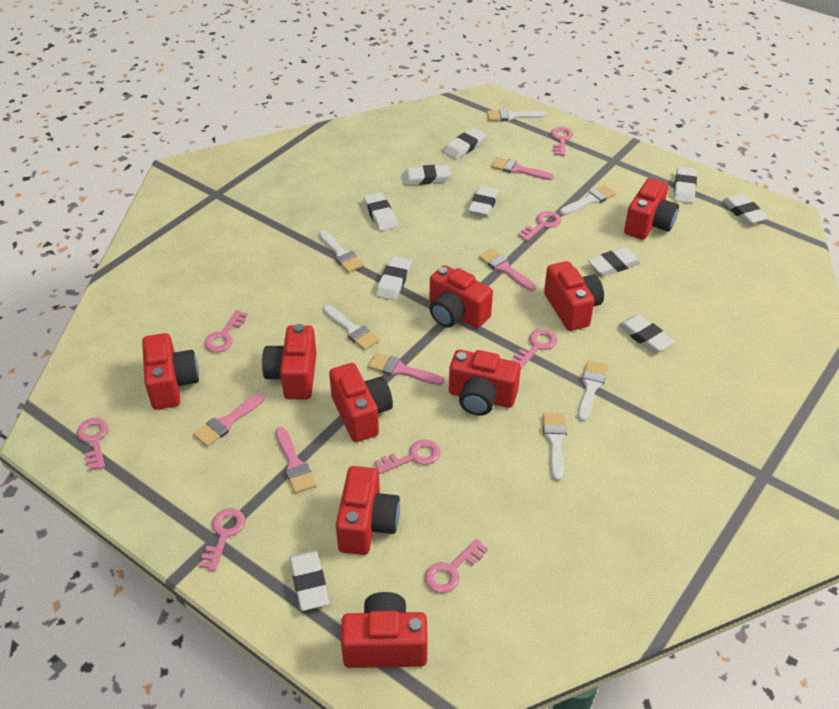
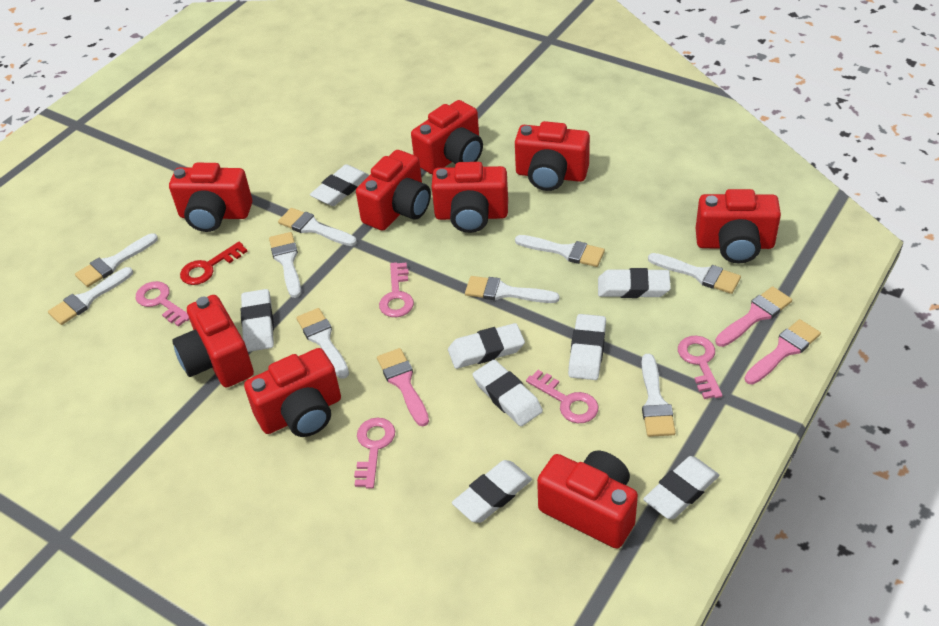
pink brush: 5 -> 3
pink key: 8 -> 5
red key: 0 -> 1
white brush: 6 -> 9
white eraser: 10 -> 8

